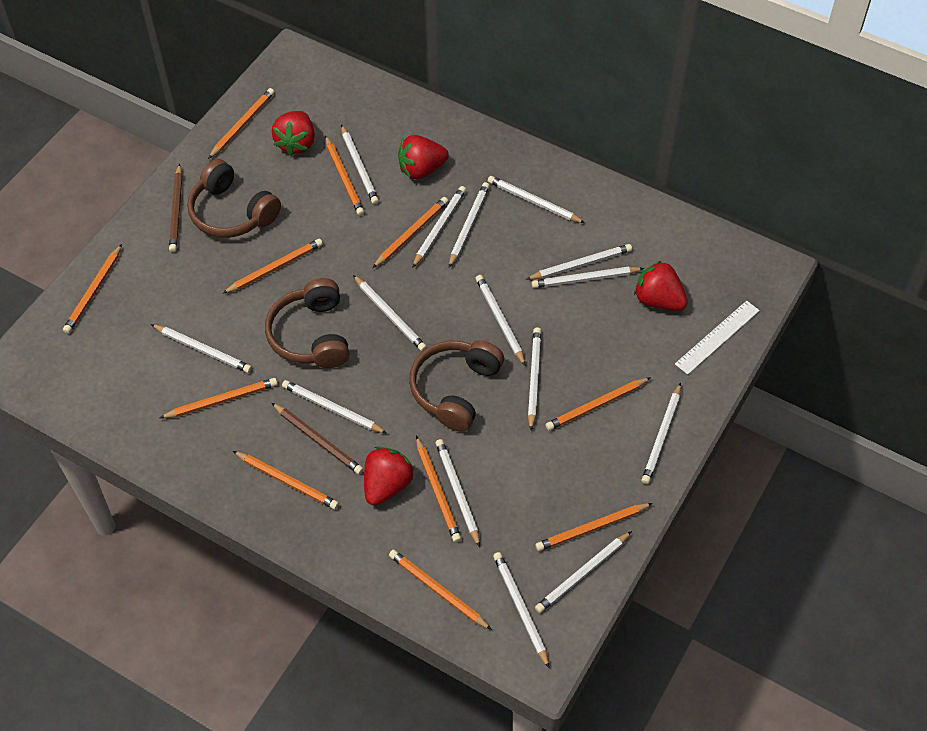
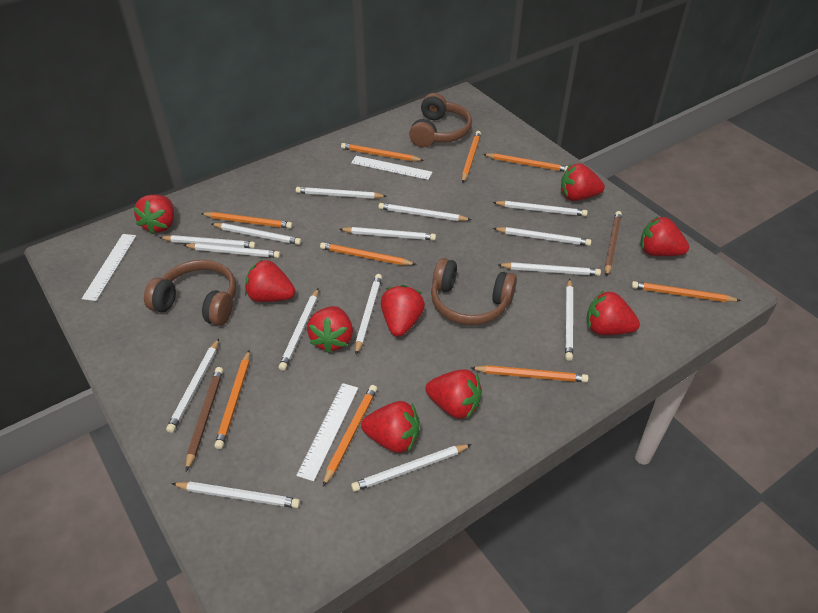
orange pencil: 11 -> 9
red strawberry: 4 -> 9
white ruler: 1 -> 3

